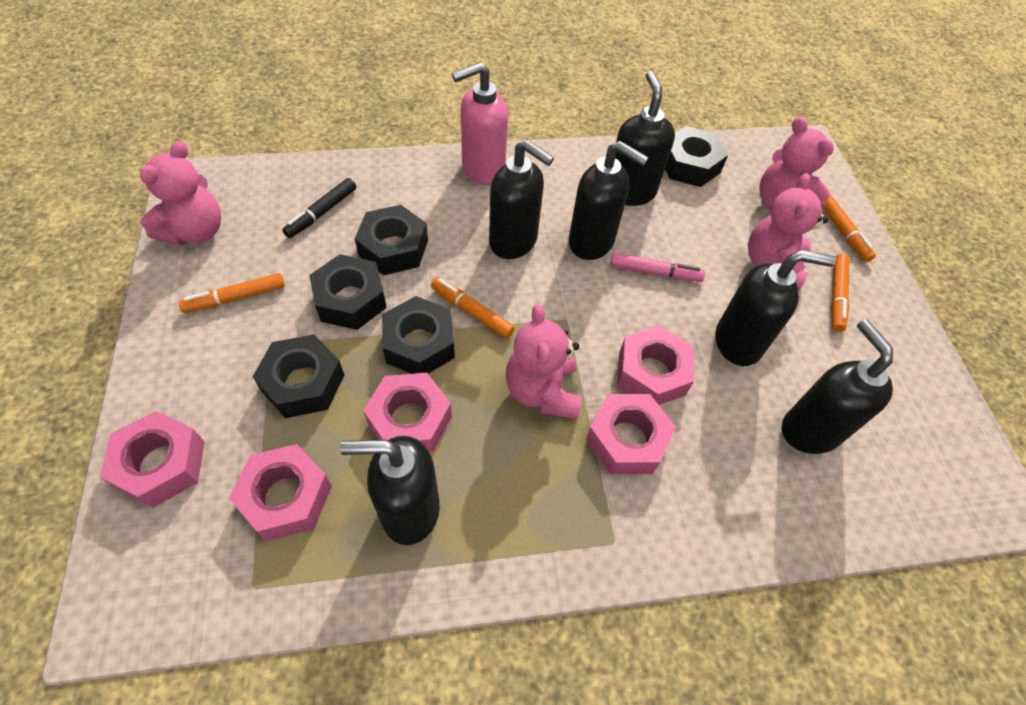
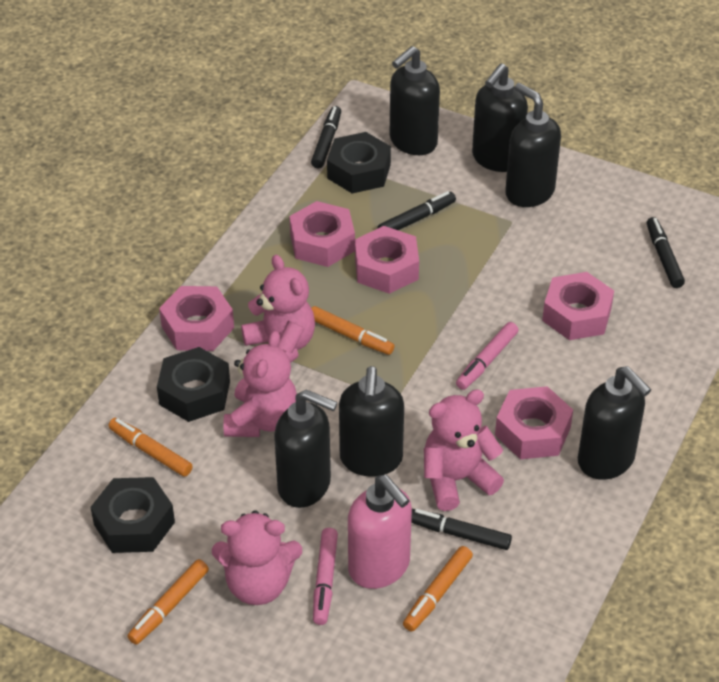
black marker: 1 -> 4
black nut: 5 -> 3
pink marker: 1 -> 2

